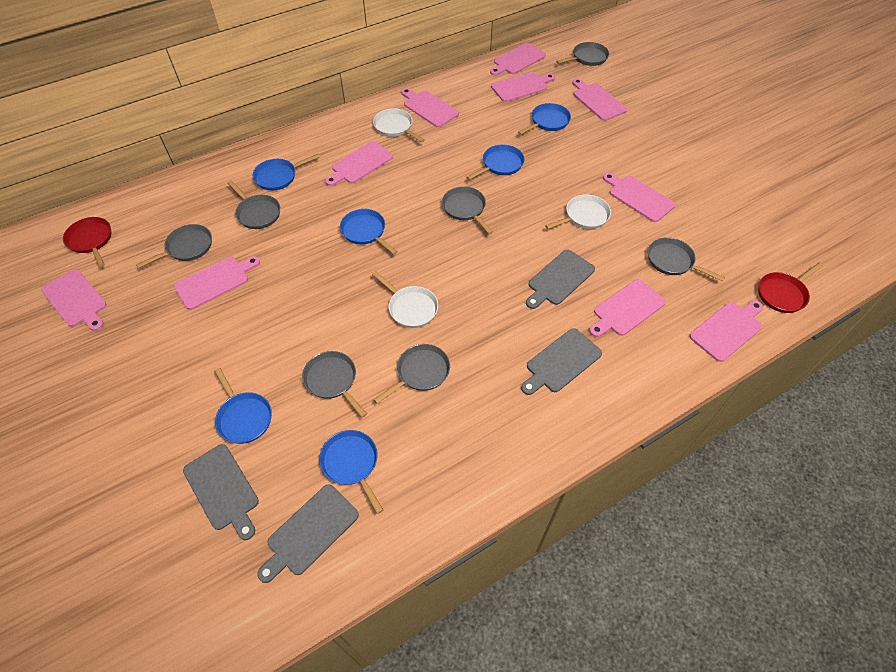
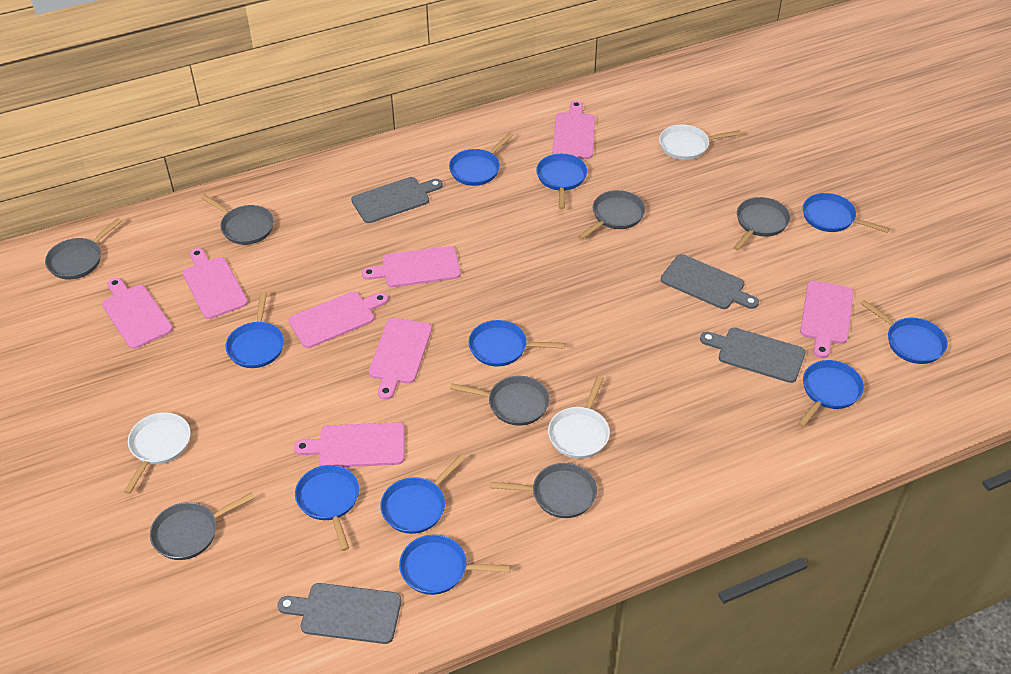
blue pan: 6 -> 10
pink cutting board: 10 -> 8
red pan: 2 -> 0

